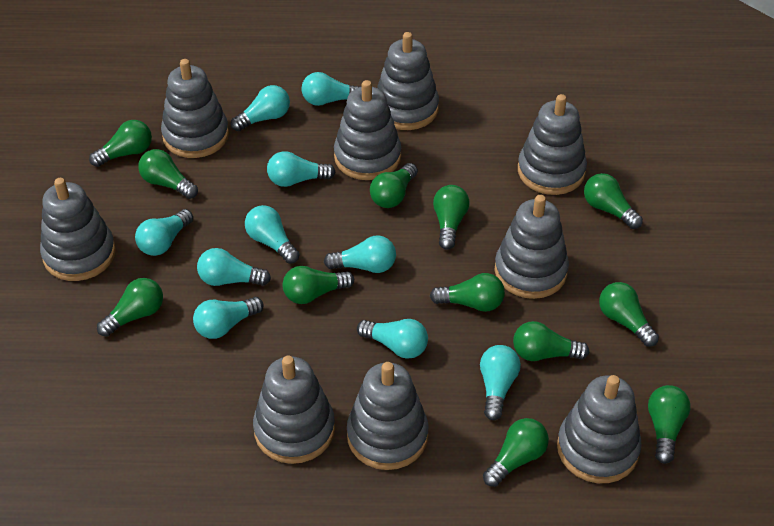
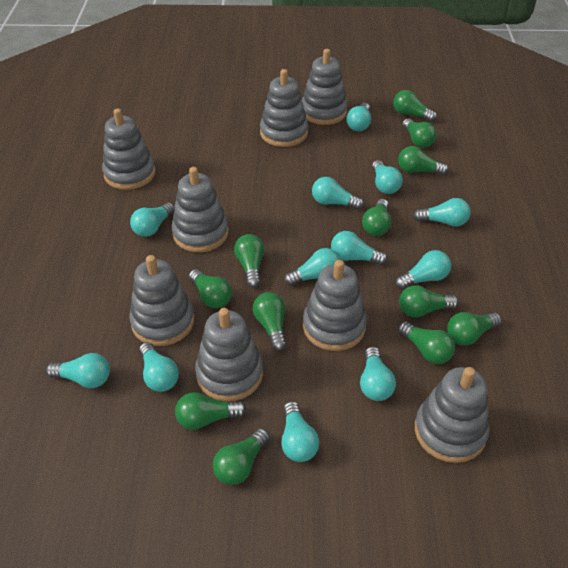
grey stacking toy: 9 -> 8
turquoise light bulb: 10 -> 12

